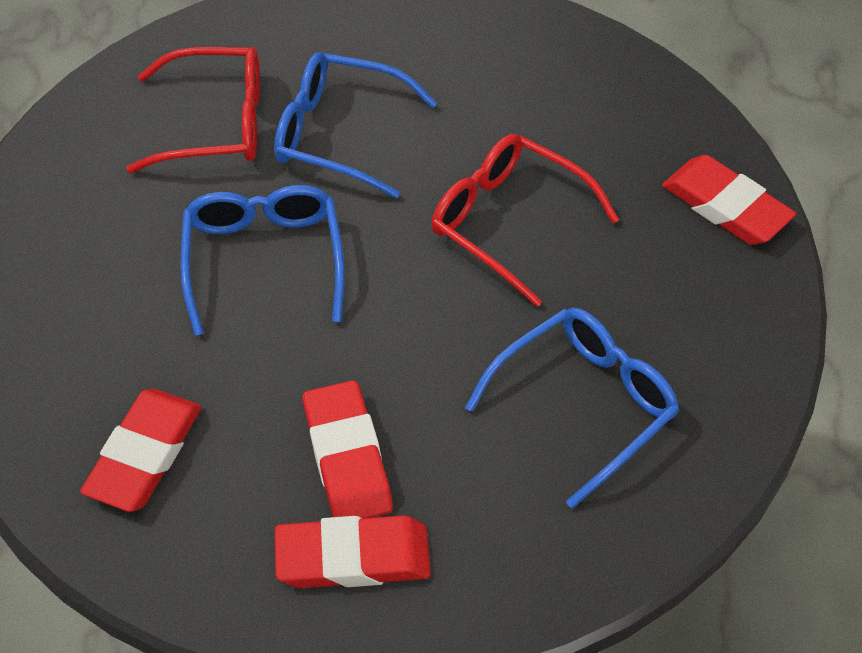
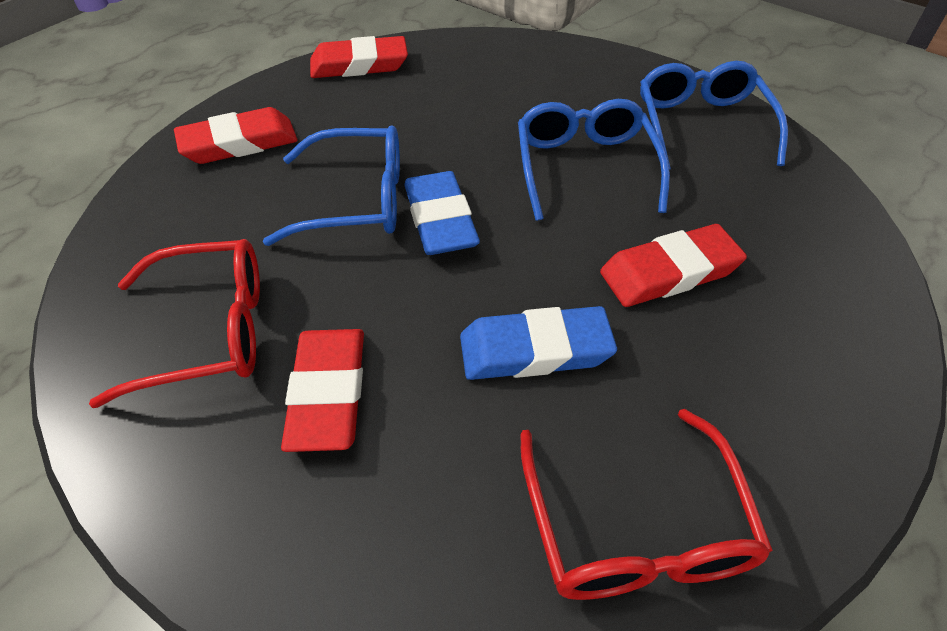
blue eraser: 0 -> 2

